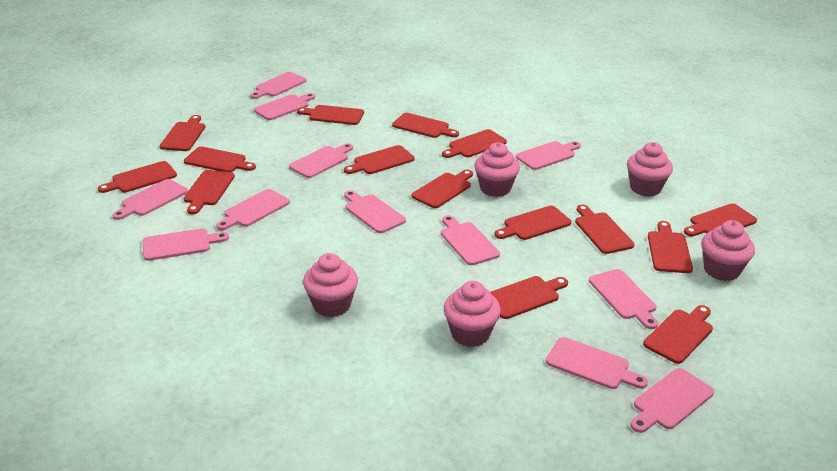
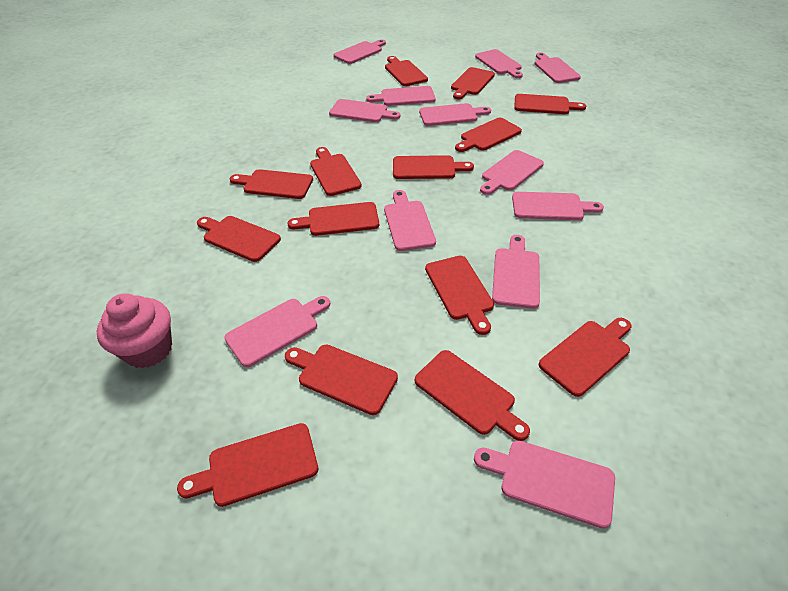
pink cupcake: 5 -> 1
red cutting board: 15 -> 14

